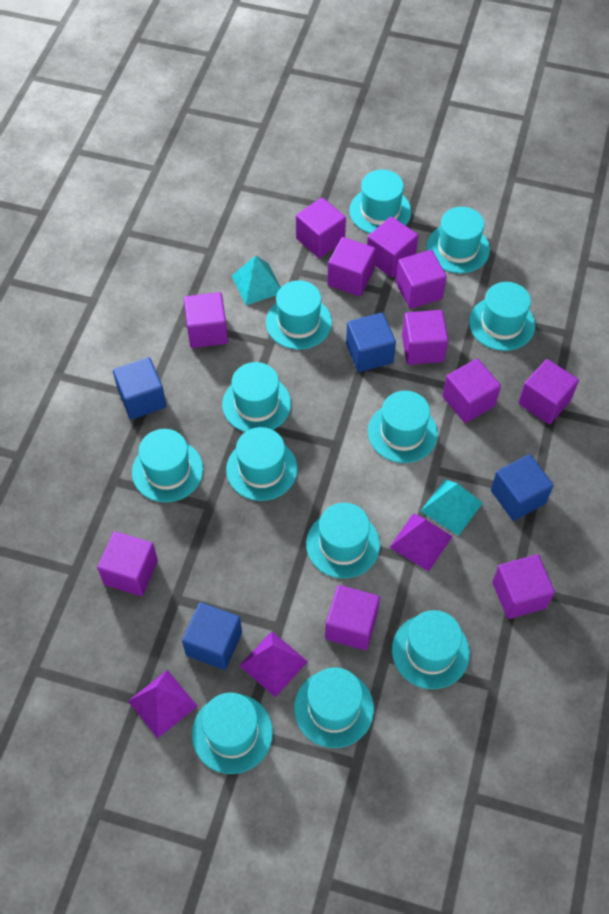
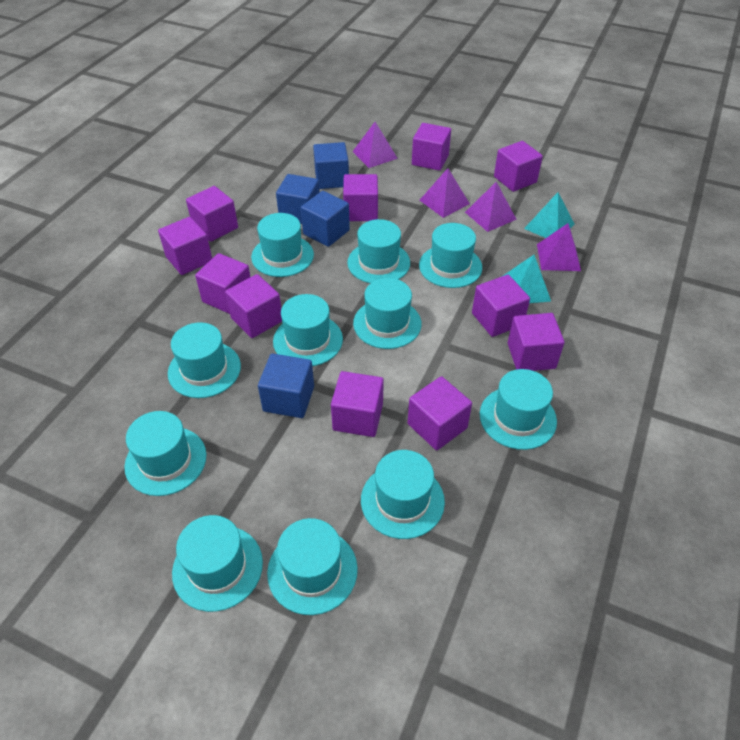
purple pyramid: 3 -> 4
turquoise hat: 12 -> 11

